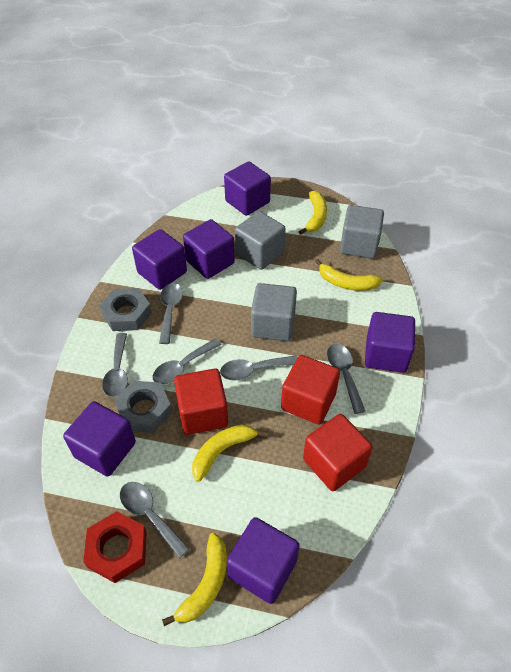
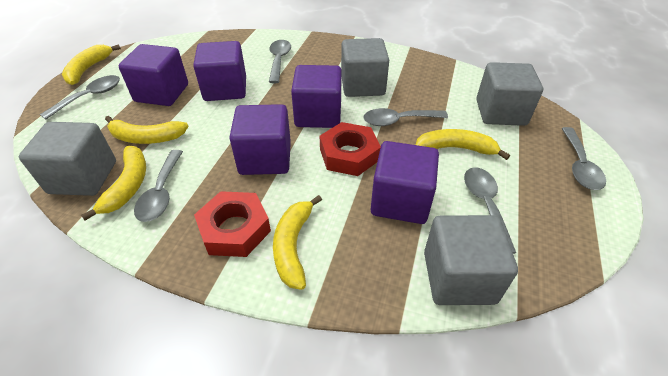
grey cube: 3 -> 4
grey nut: 2 -> 0
purple cube: 6 -> 5
red cube: 3 -> 0
red nut: 1 -> 2
yellow banana: 4 -> 5

